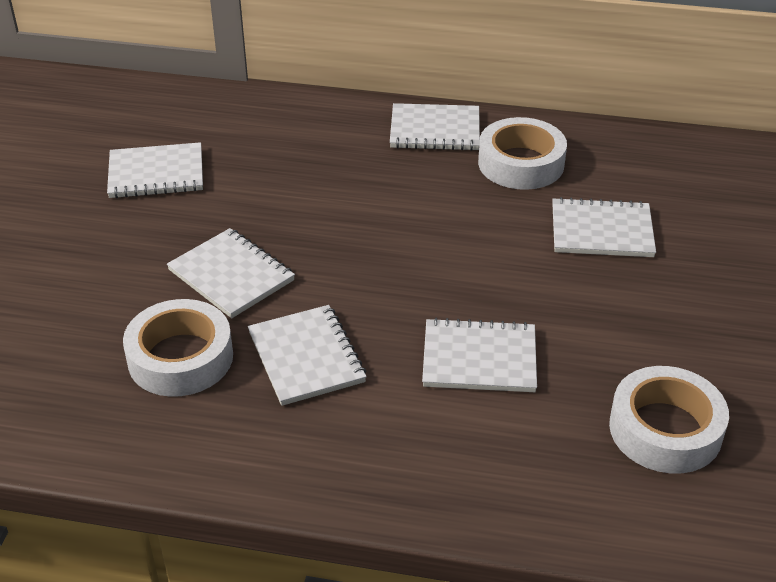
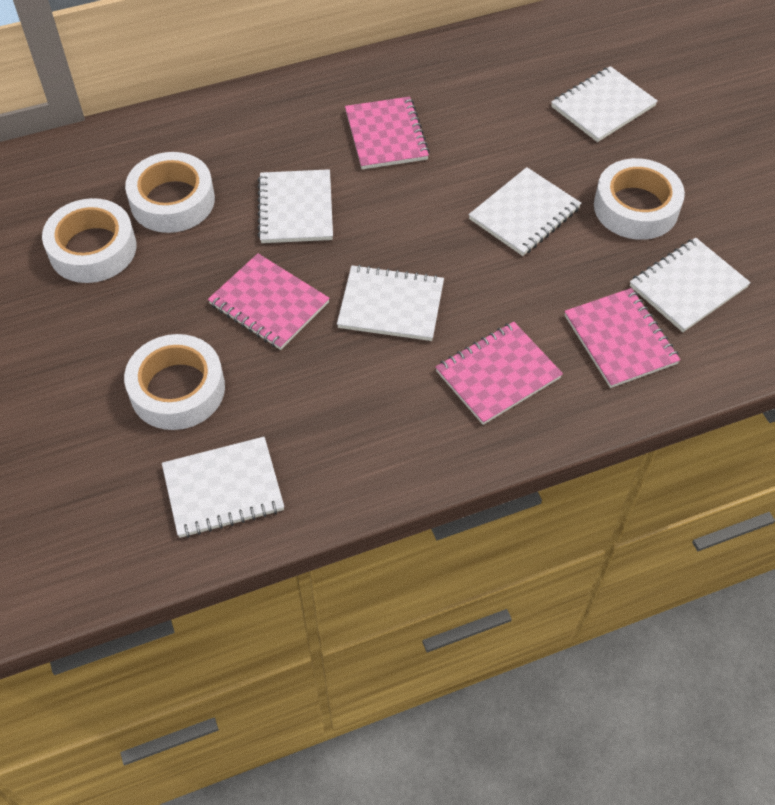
pink notebook: 0 -> 4
white tape: 3 -> 4

